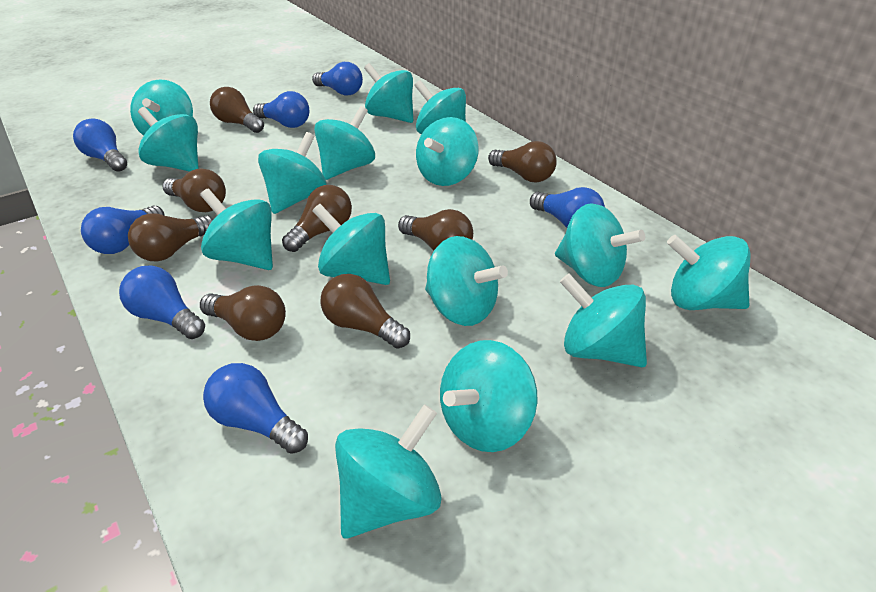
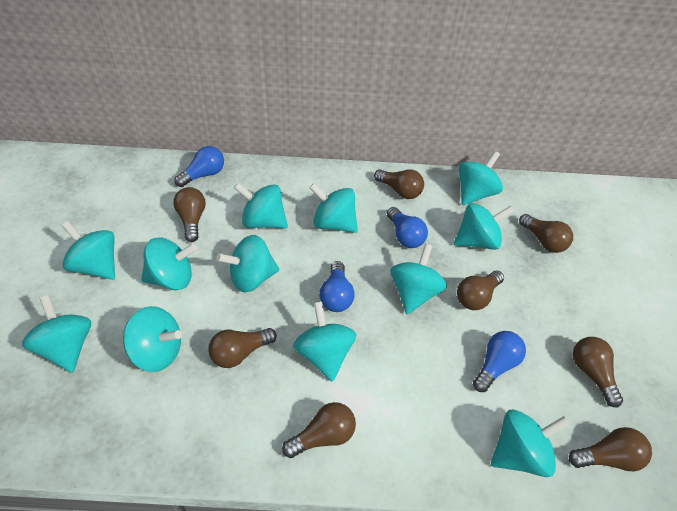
blue light bulb: 7 -> 4
turquoise spinning top: 15 -> 12

